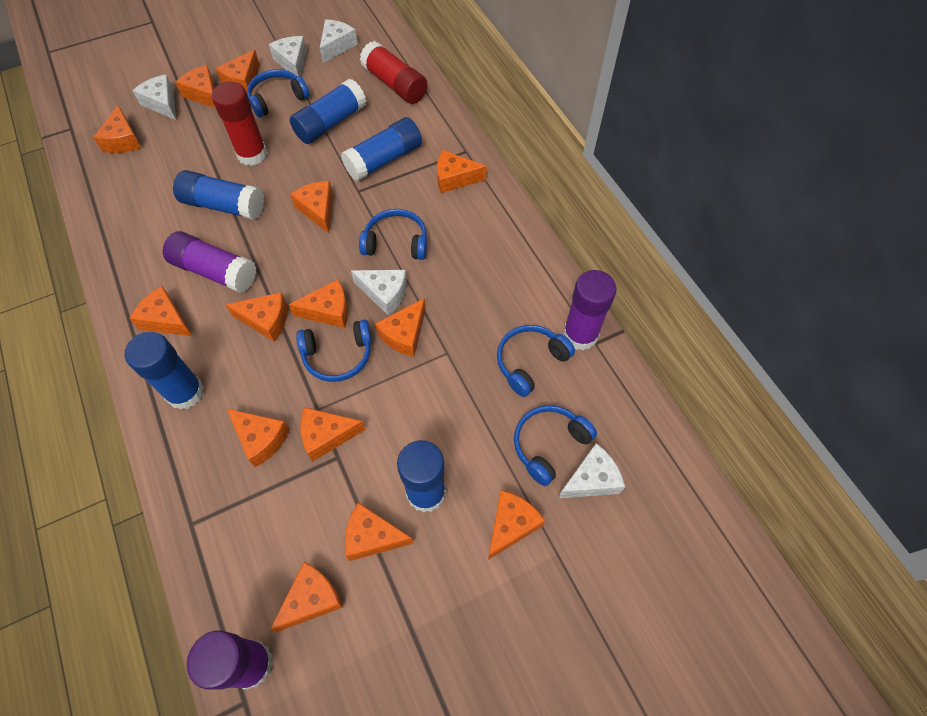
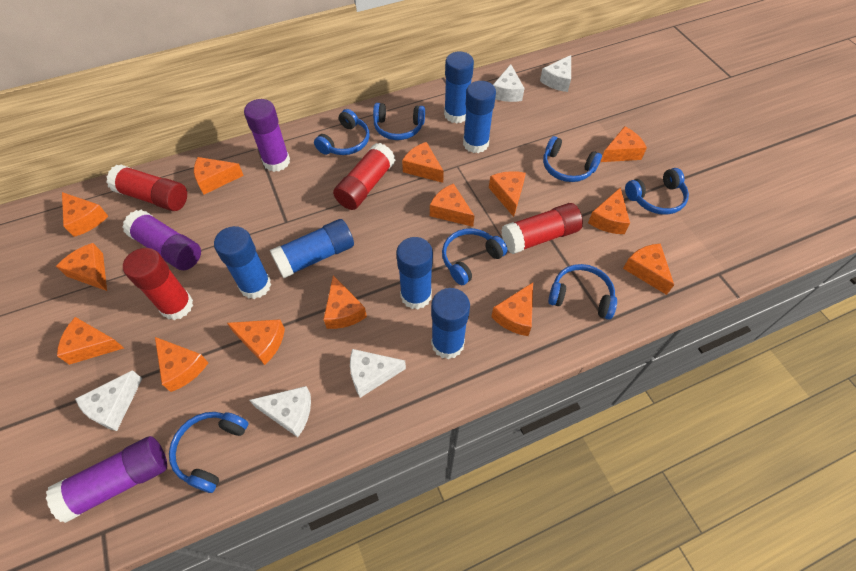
blue glue stick: 5 -> 6
blue headphones: 5 -> 7
red glue stick: 2 -> 4

